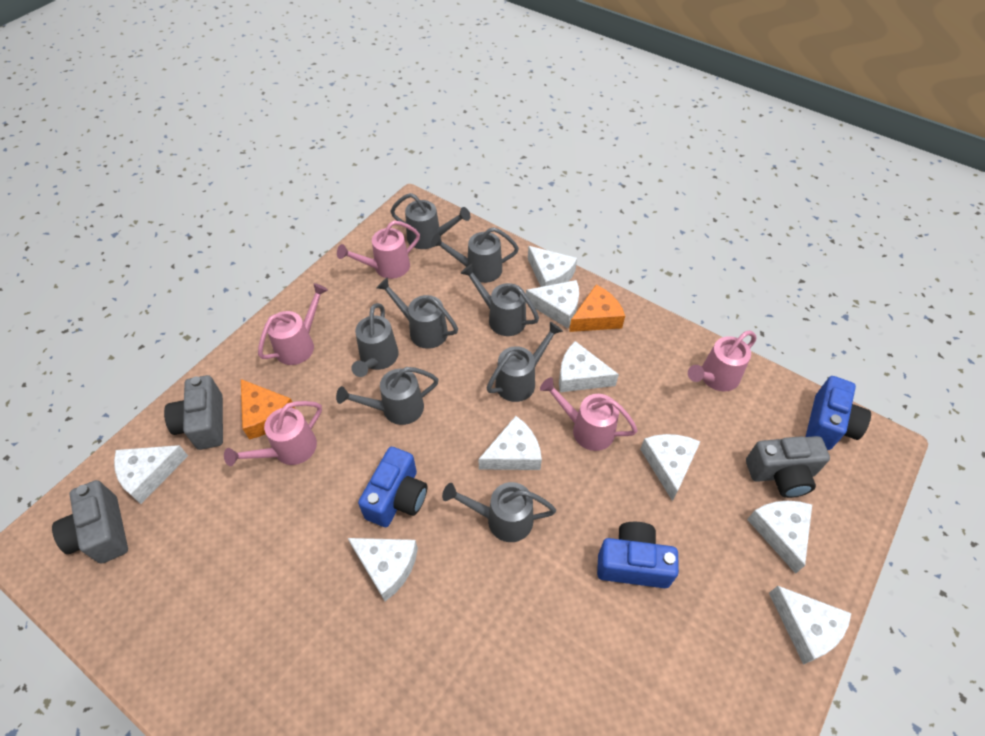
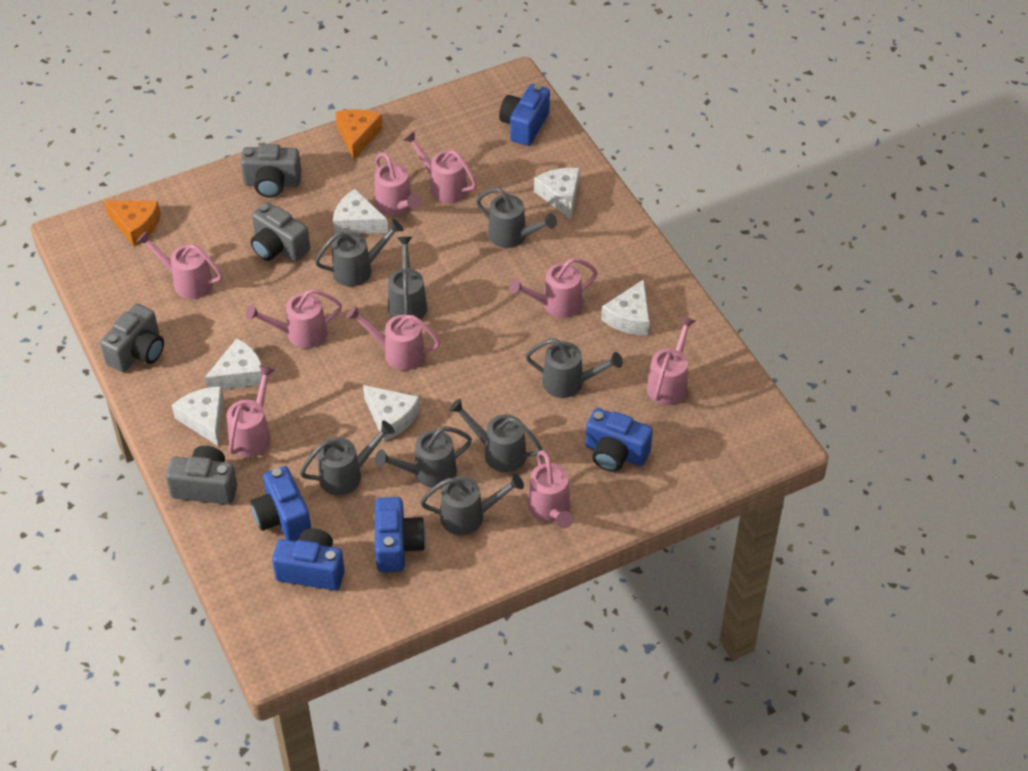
blue camera: 3 -> 5
grey camera: 3 -> 4
pink watering can: 5 -> 9
white cheese: 9 -> 6

